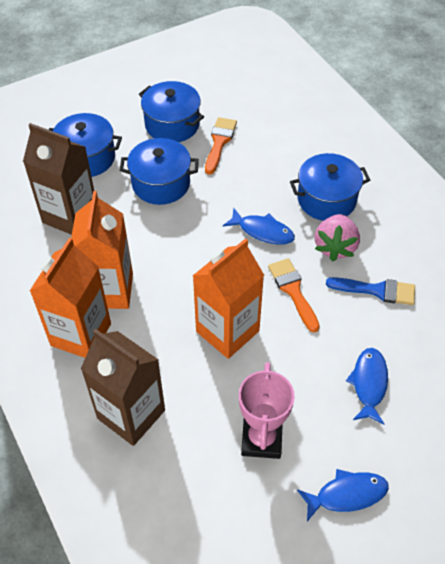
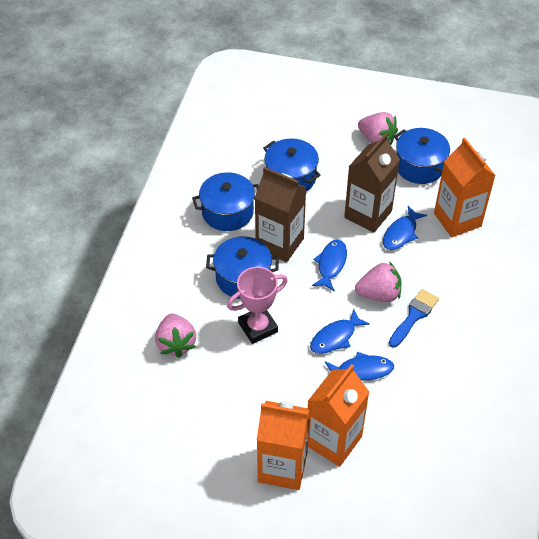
blue fish: 3 -> 4
orange brush: 2 -> 0
pink strawberry: 1 -> 3

